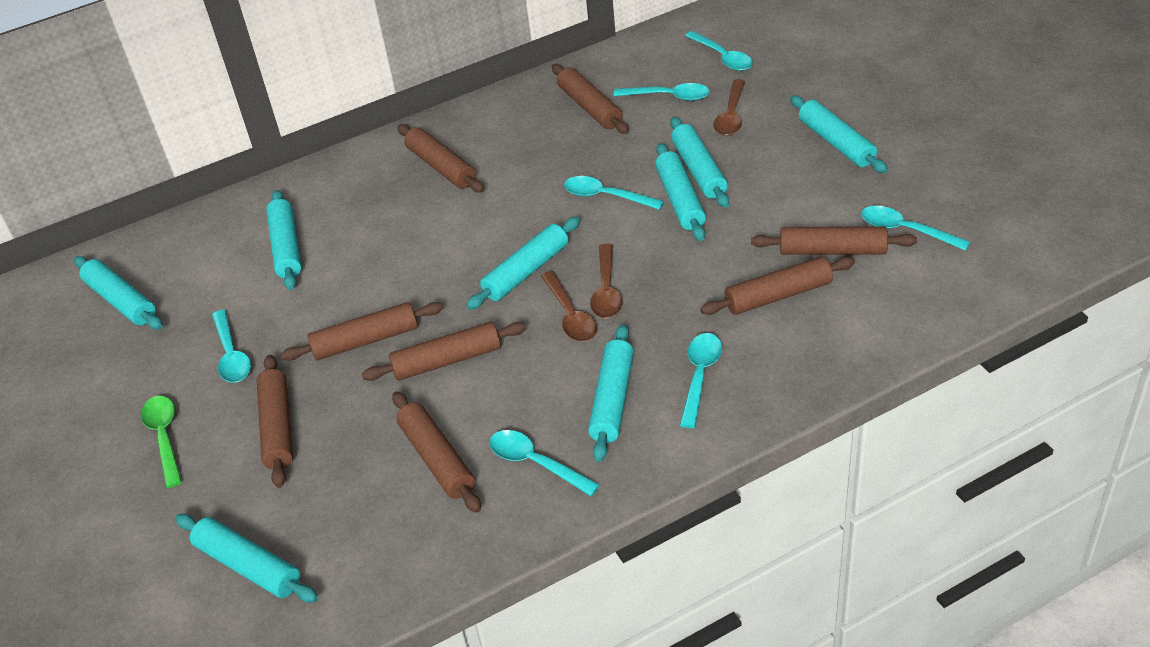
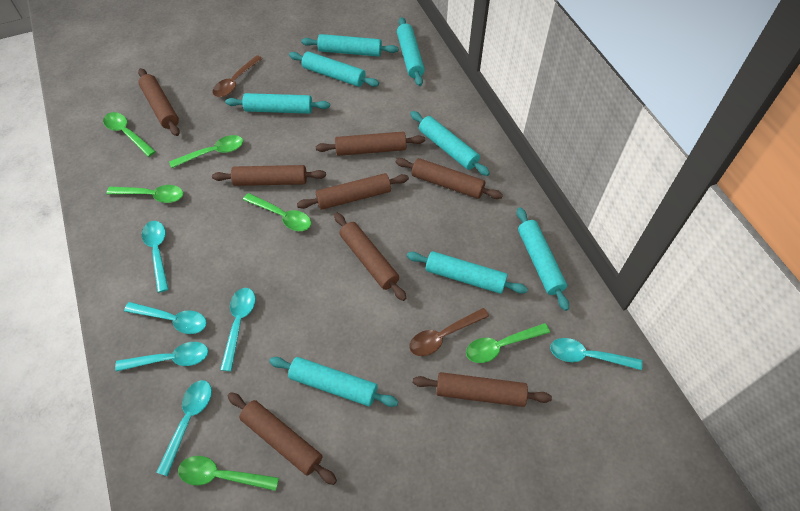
brown spoon: 3 -> 2
green spoon: 1 -> 6
turquoise spoon: 7 -> 6

